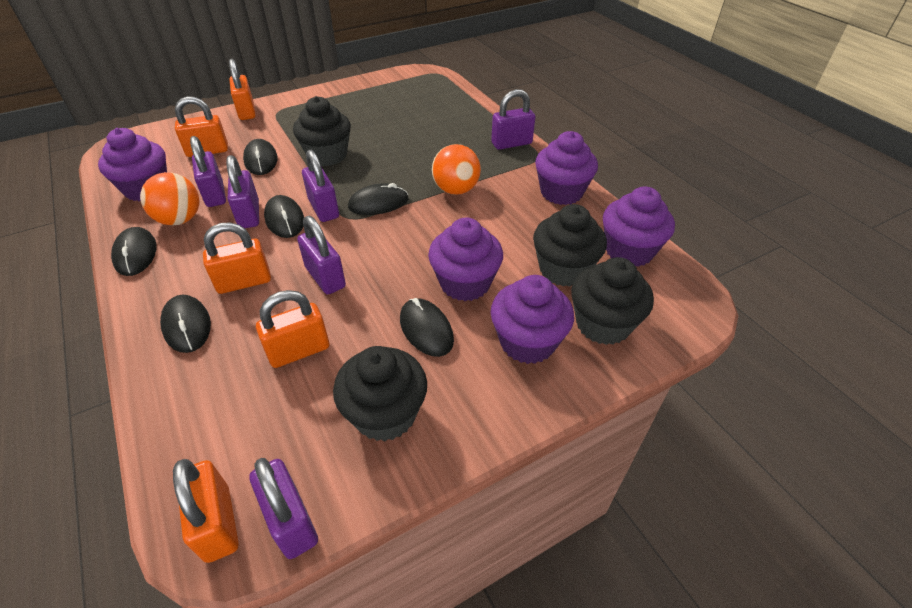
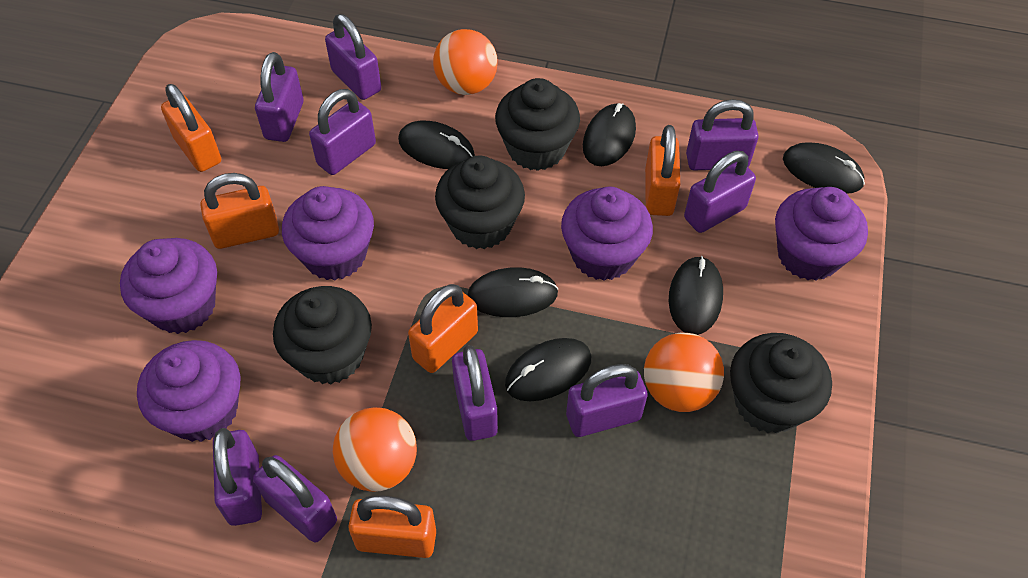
orange ball: 2 -> 3
purple padlock: 6 -> 9

